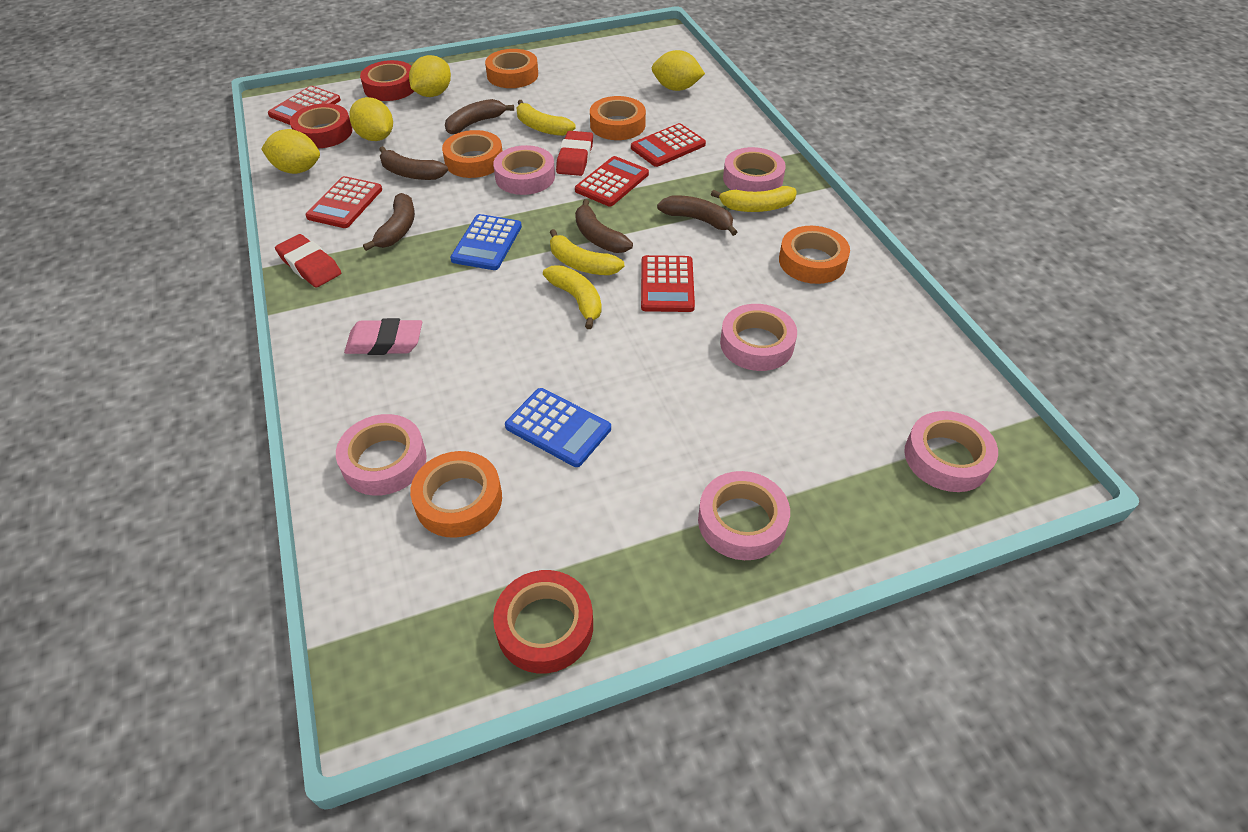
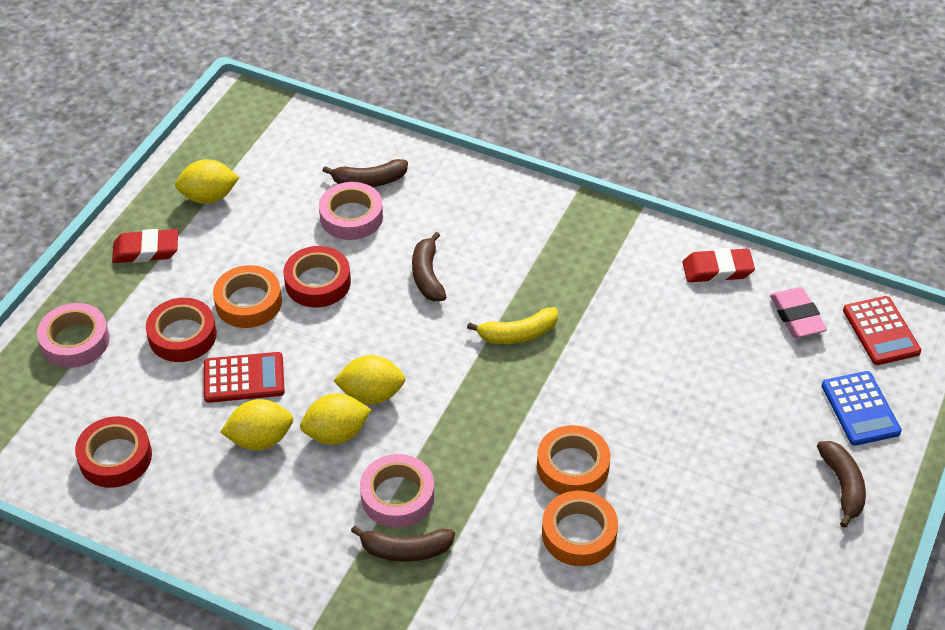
blue calculator: 2 -> 1
brown banana: 5 -> 4
orange tape: 5 -> 3
pink tape: 6 -> 3
red calculator: 5 -> 2
yellow banana: 4 -> 1

